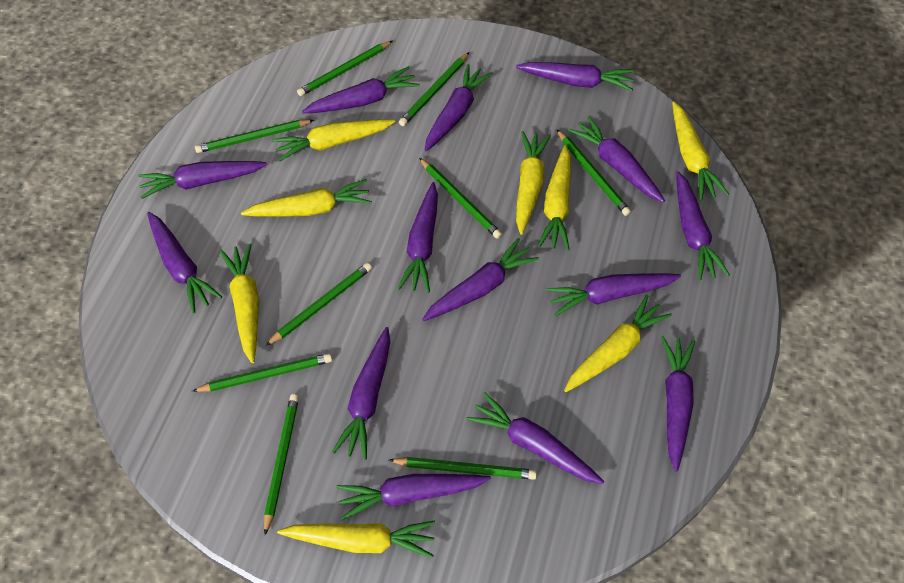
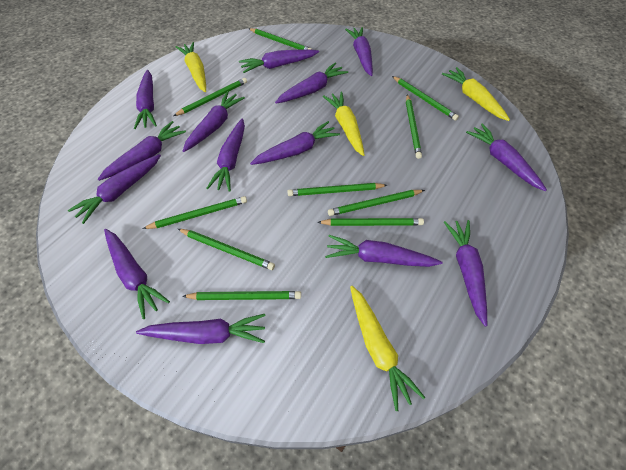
green pencil: 9 -> 10
yellow carrot: 8 -> 4

